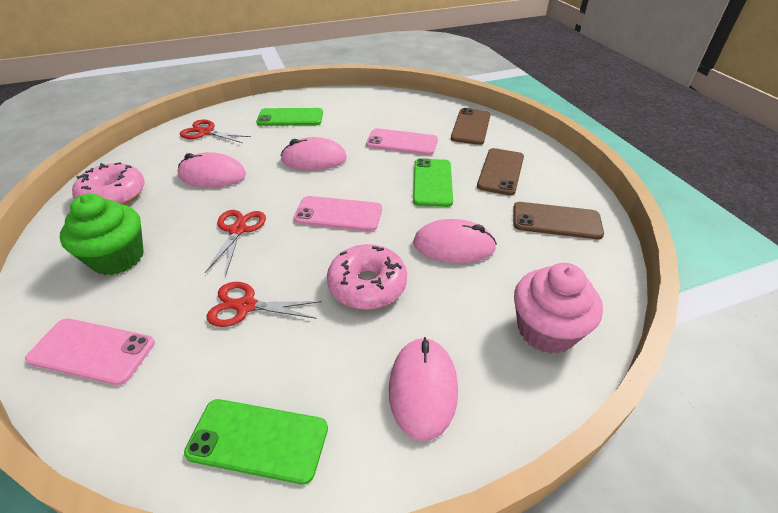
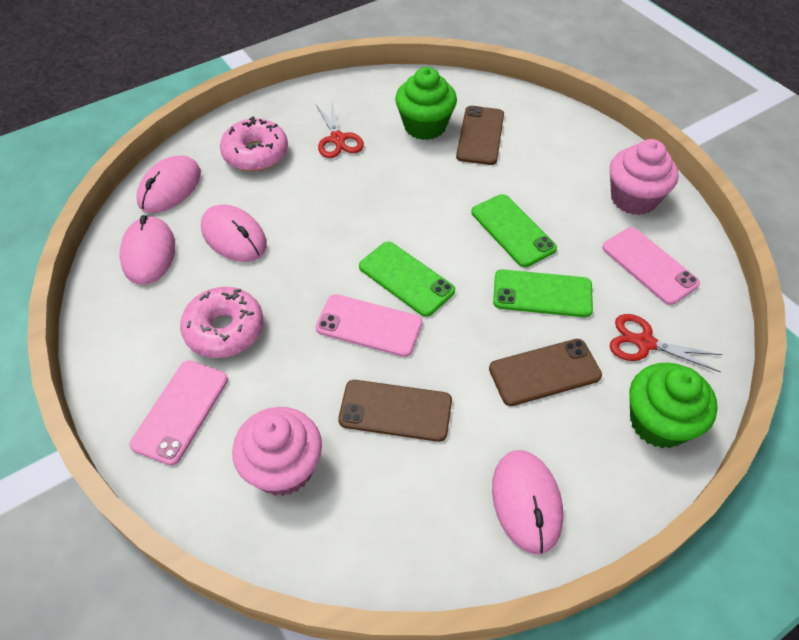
green cupcake: 1 -> 2
pink cupcake: 1 -> 2
red scissors: 3 -> 2

